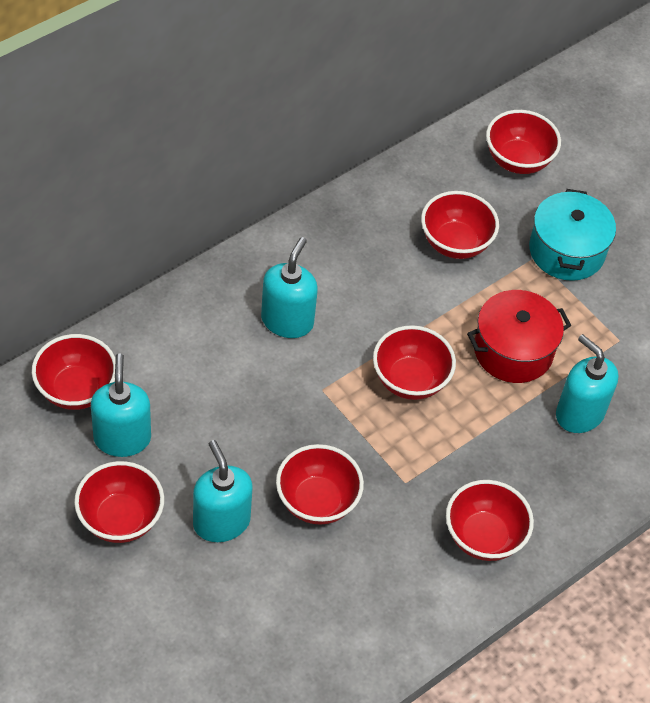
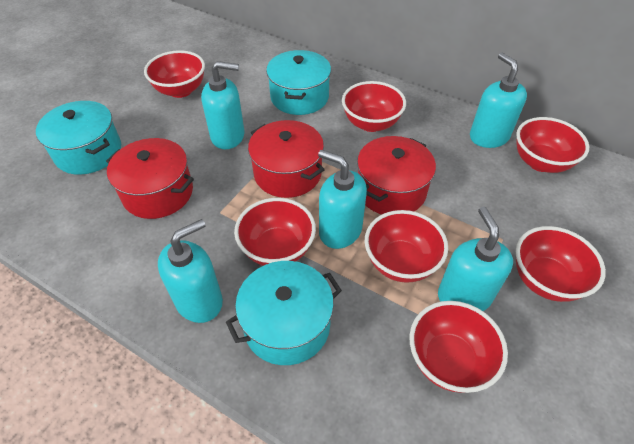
red pot: 1 -> 3
turquoise pot: 1 -> 3
turquoise soap dispenser: 4 -> 5

